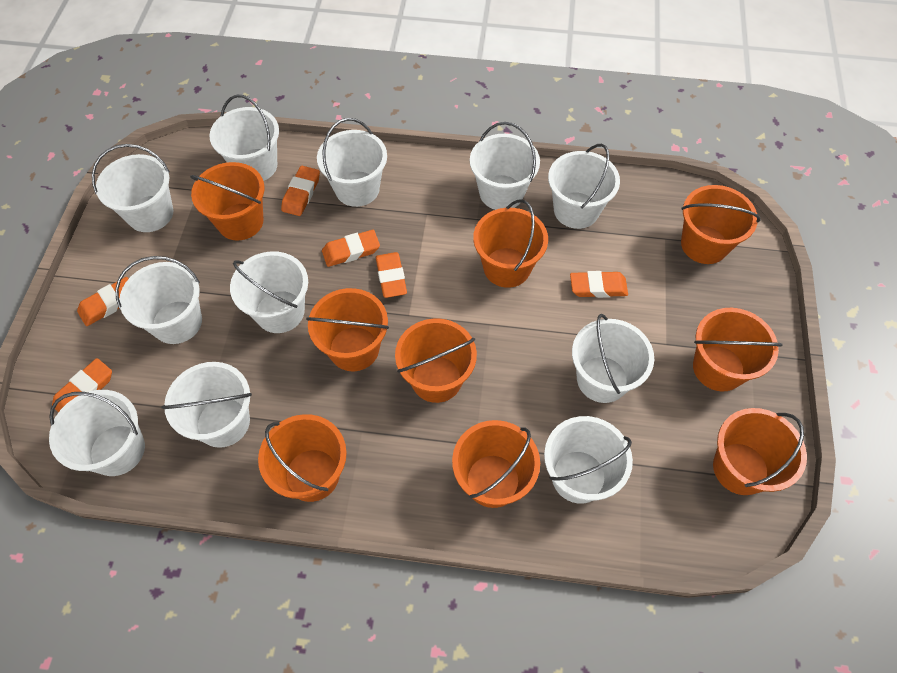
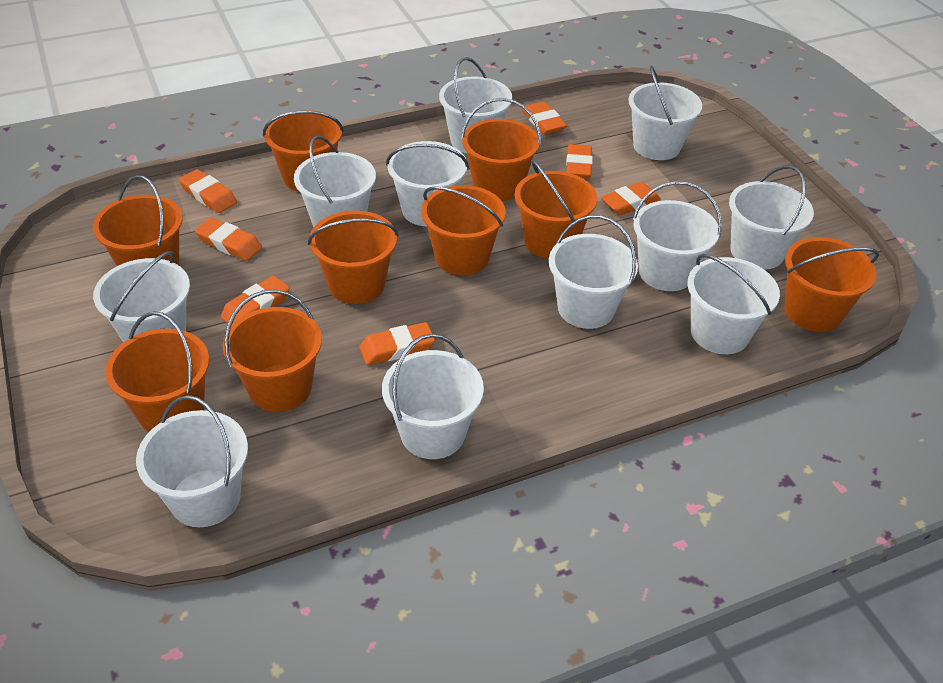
orange eraser: 6 -> 7

